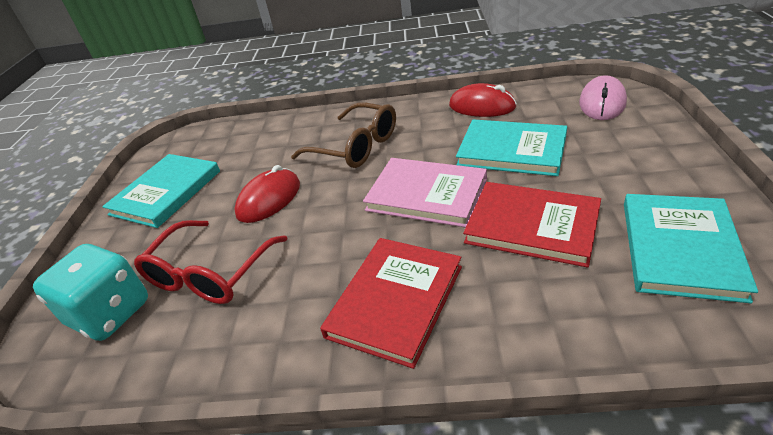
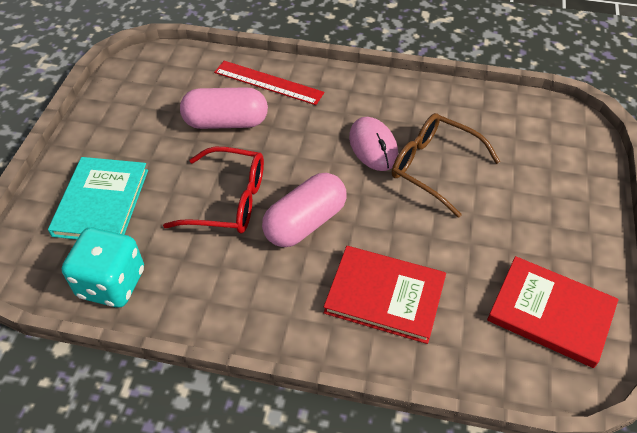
pink book: 1 -> 0
pink capsule: 0 -> 2
red mouse: 2 -> 0
red ruler: 0 -> 1
turquoise book: 3 -> 1

